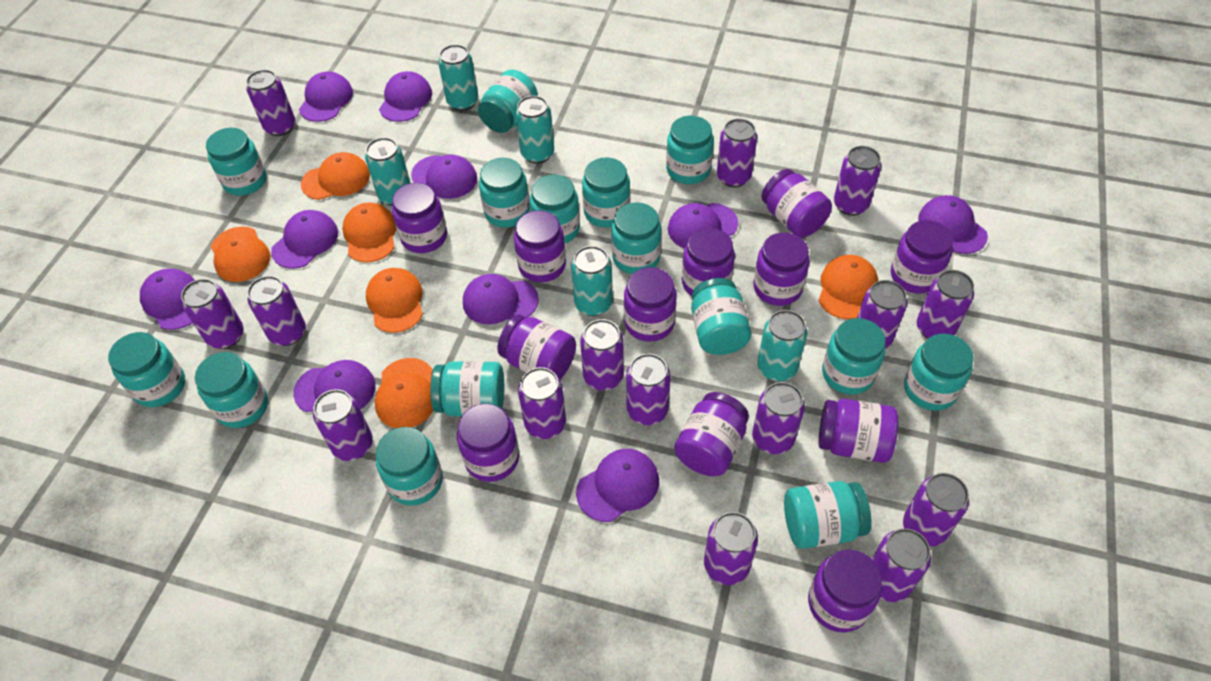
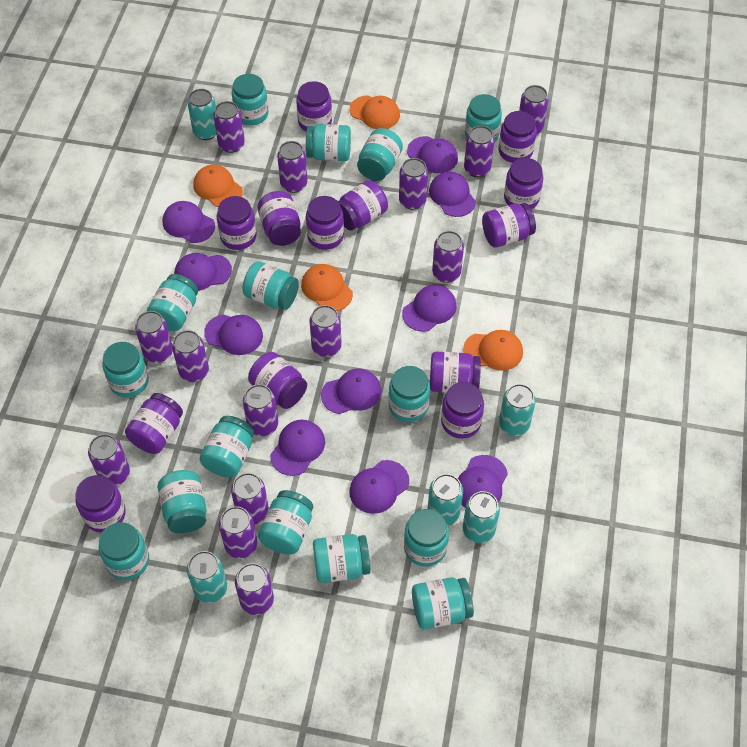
orange cap: 6 -> 4
purple can: 15 -> 14
purple jar: 12 -> 13

